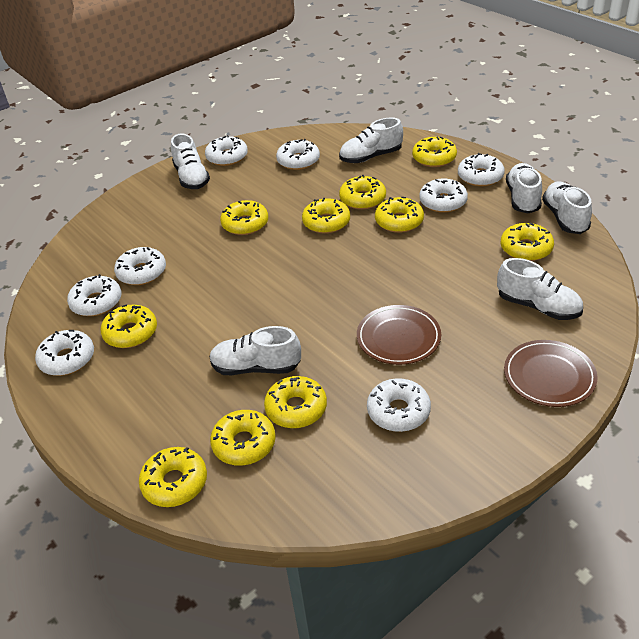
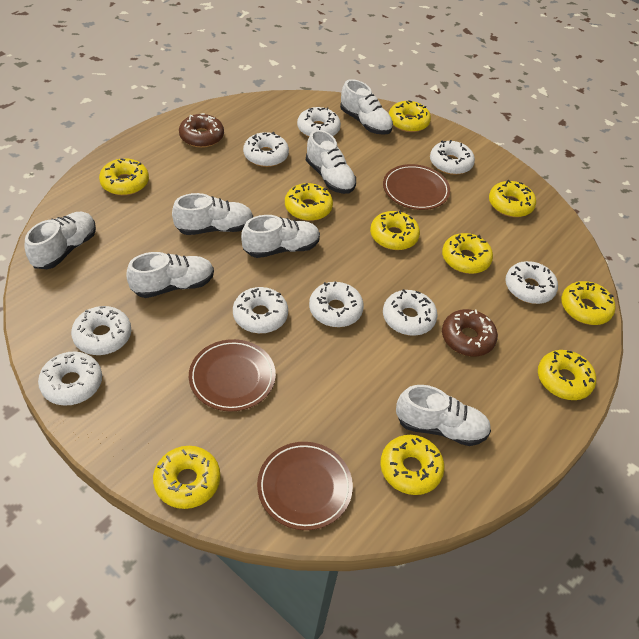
brown donut: 0 -> 2
brown plate: 2 -> 3
white donut: 8 -> 9
white shoe: 6 -> 7

